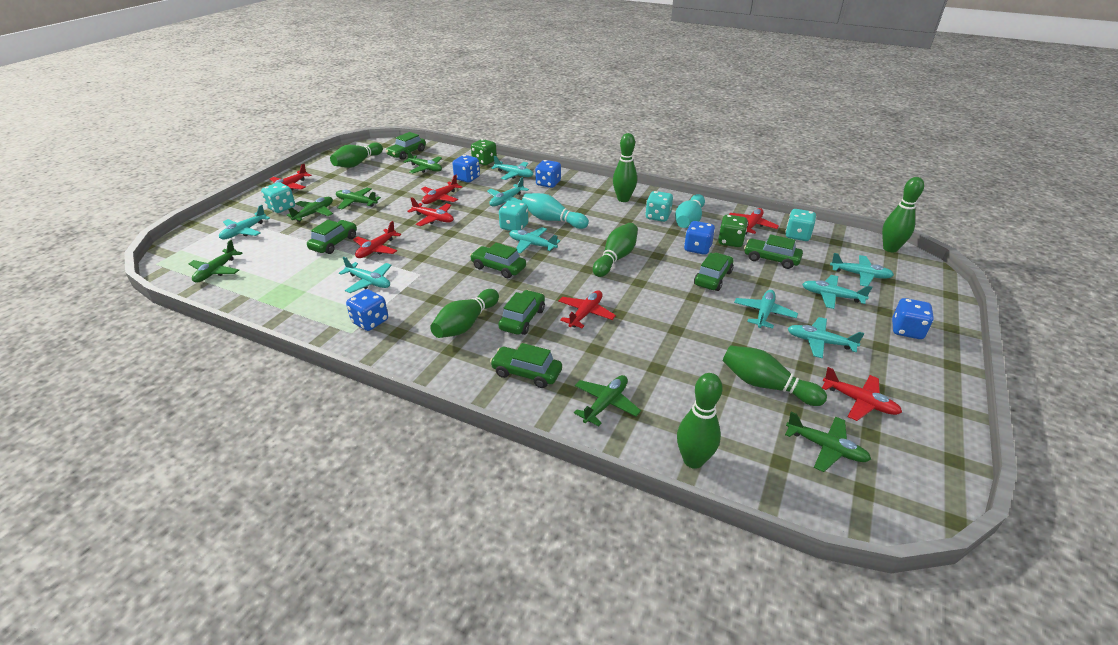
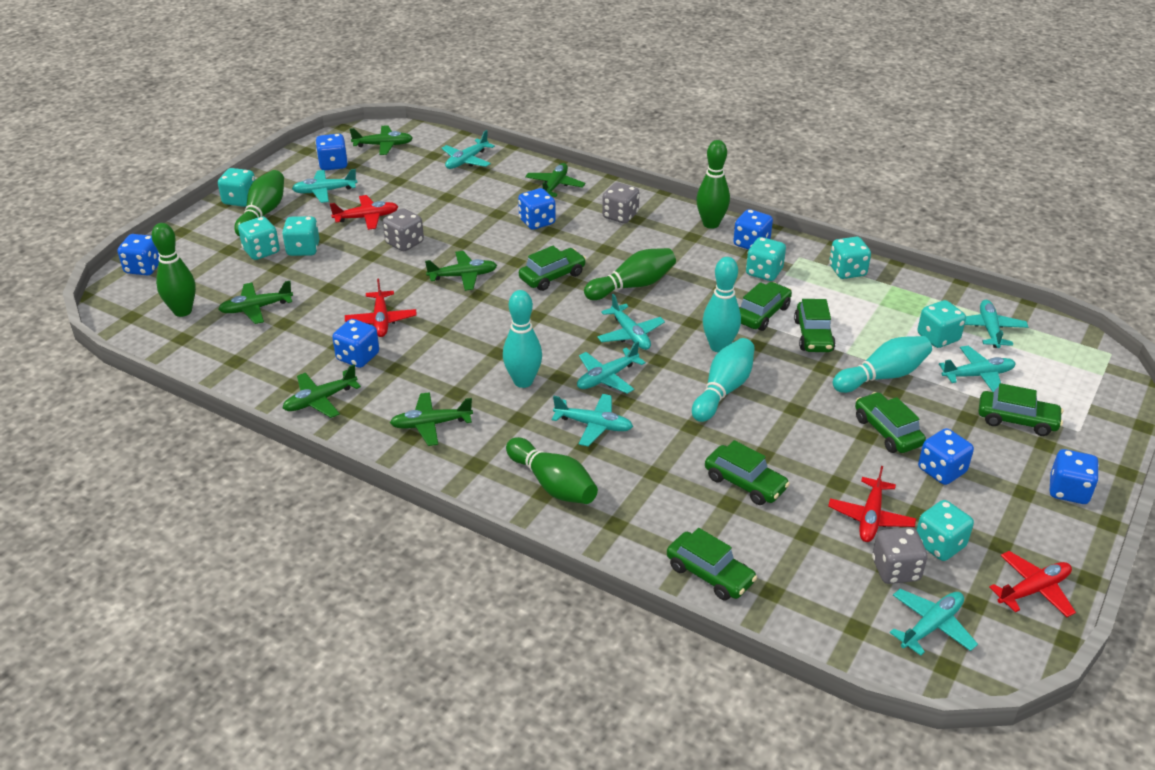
blue dice: 5 -> 7
green bowling pin: 7 -> 5
green dice: 2 -> 0
grey dice: 0 -> 3
red plane: 7 -> 4
turquoise bowling pin: 2 -> 4
turquoise dice: 4 -> 7
turquoise plane: 9 -> 8

